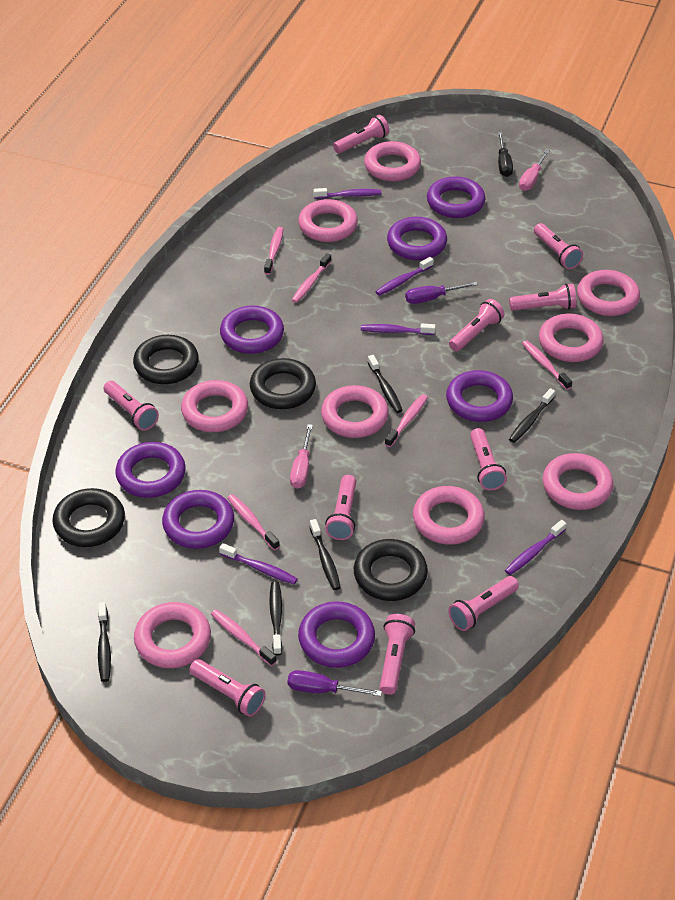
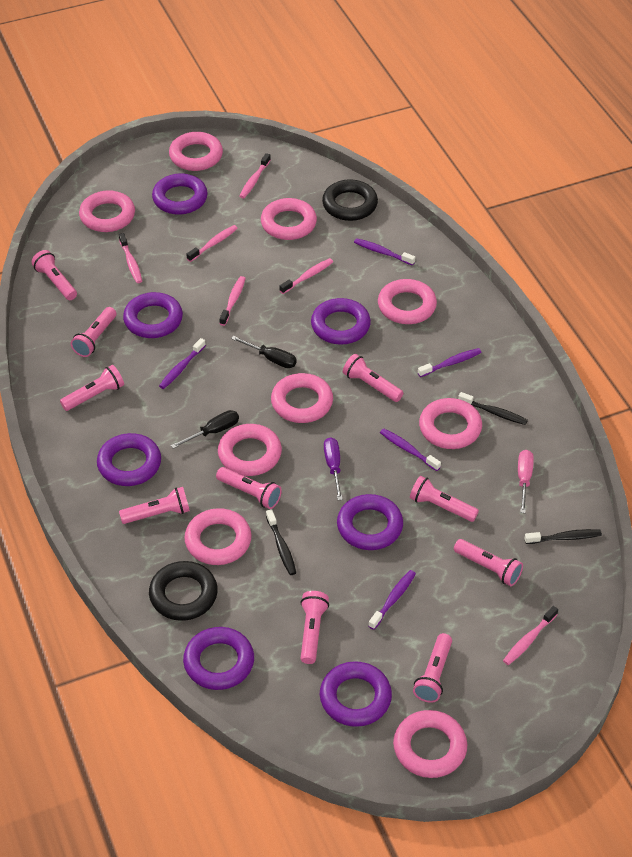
black ring: 4 -> 2
black screwdriver: 1 -> 2
black toothbrush: 5 -> 3
pink screwdriver: 2 -> 1
purple screwdriver: 2 -> 1

